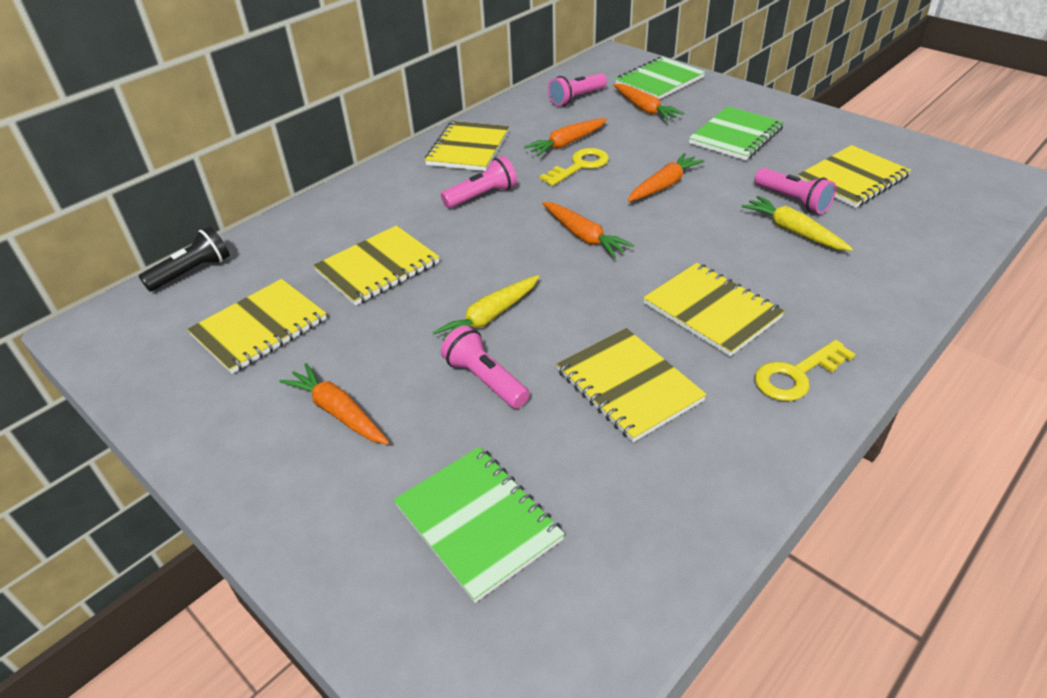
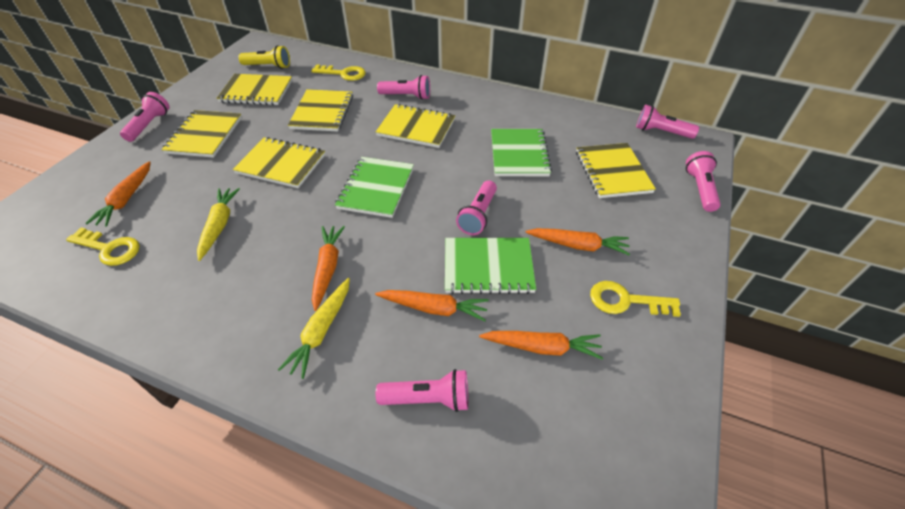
black flashlight: 1 -> 0
pink flashlight: 4 -> 6
yellow flashlight: 0 -> 1
yellow key: 2 -> 3

